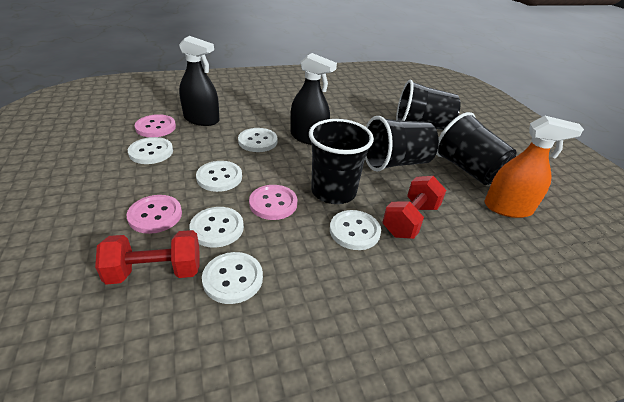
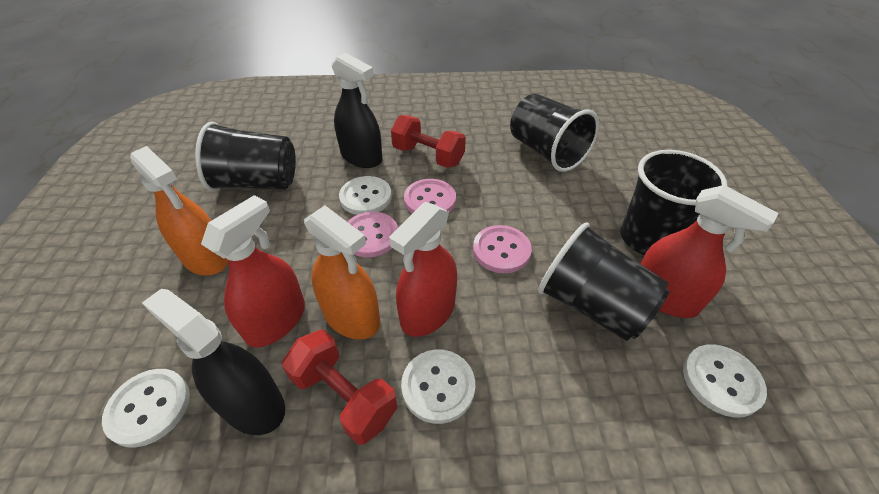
orange spray bottle: 1 -> 2
red spray bottle: 0 -> 3
white button: 6 -> 4

